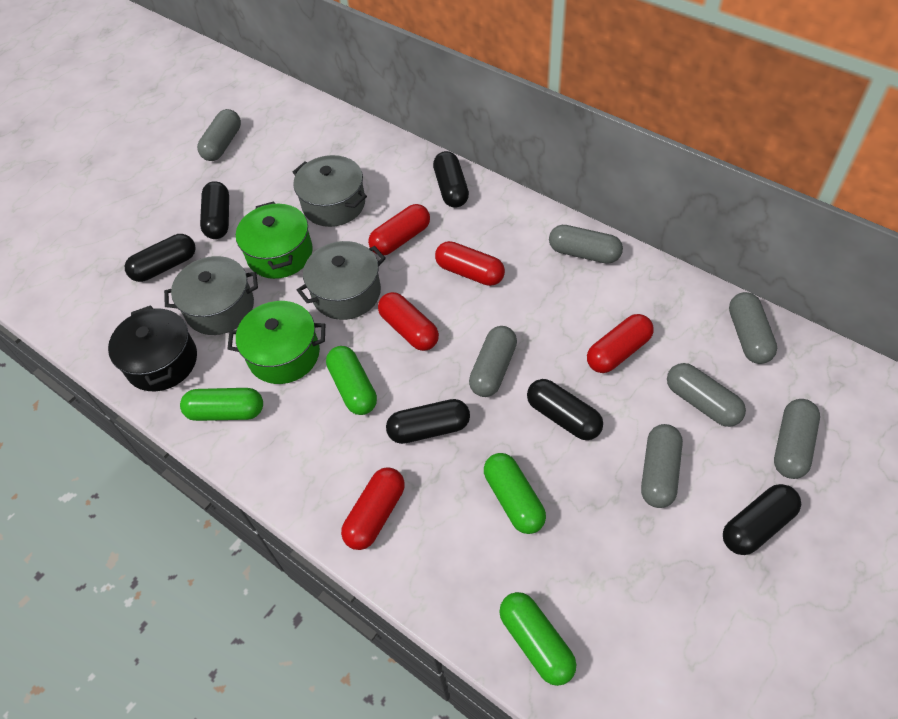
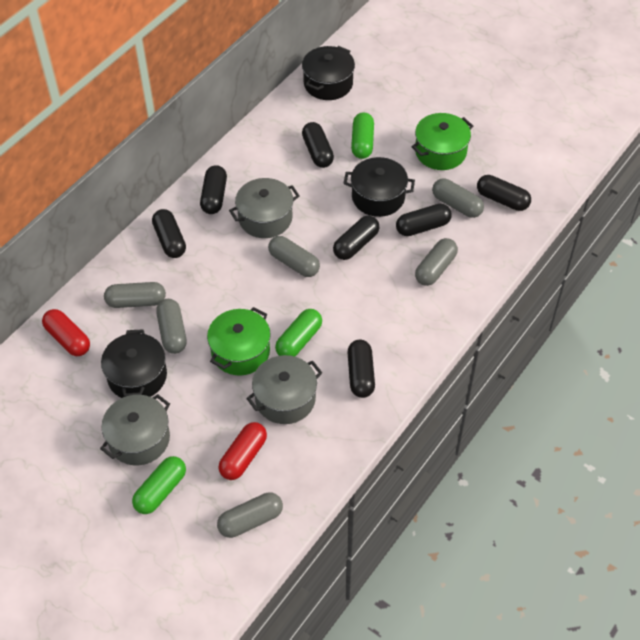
black capsule: 6 -> 7
black pot: 1 -> 3
green capsule: 4 -> 3
grey capsule: 7 -> 6
red capsule: 5 -> 2

